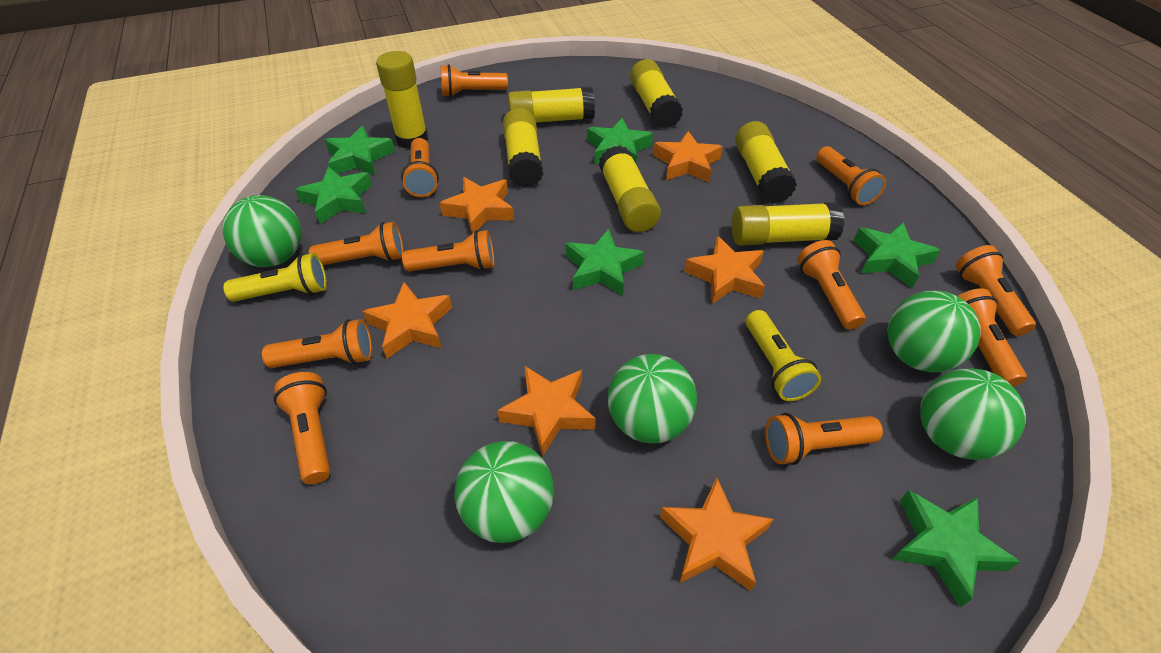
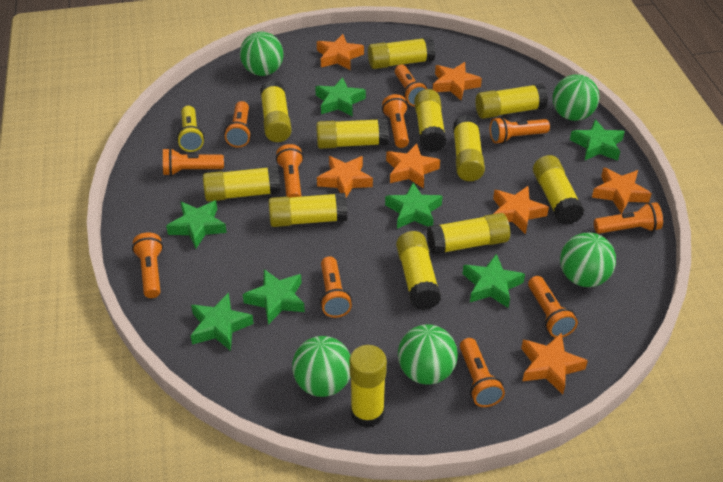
green star: 6 -> 7
orange star: 6 -> 7
yellow flashlight: 2 -> 1
yellow glue stick: 7 -> 12

